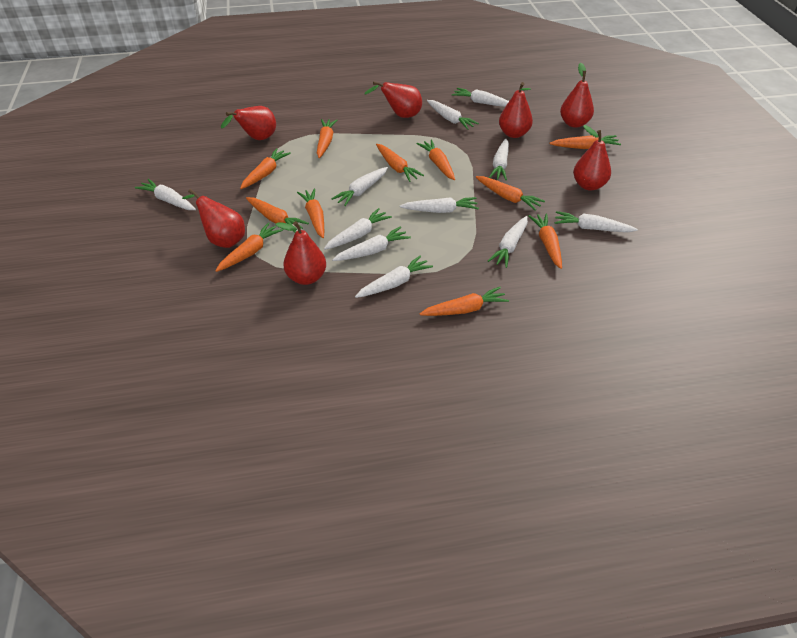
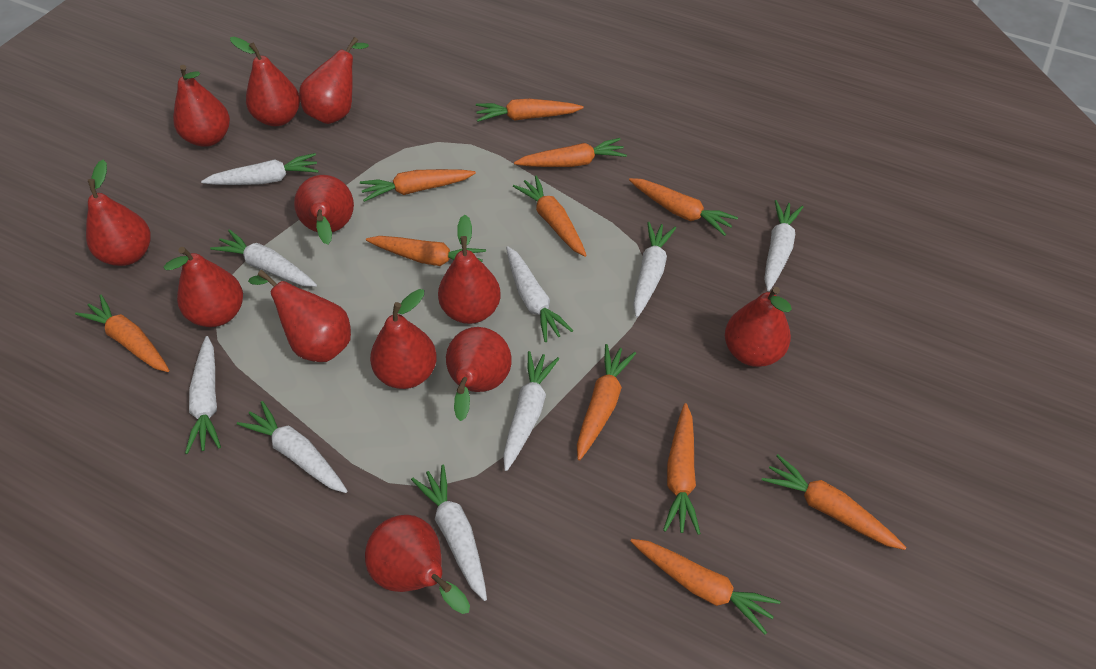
red pear: 7 -> 12
white carrot: 11 -> 9

